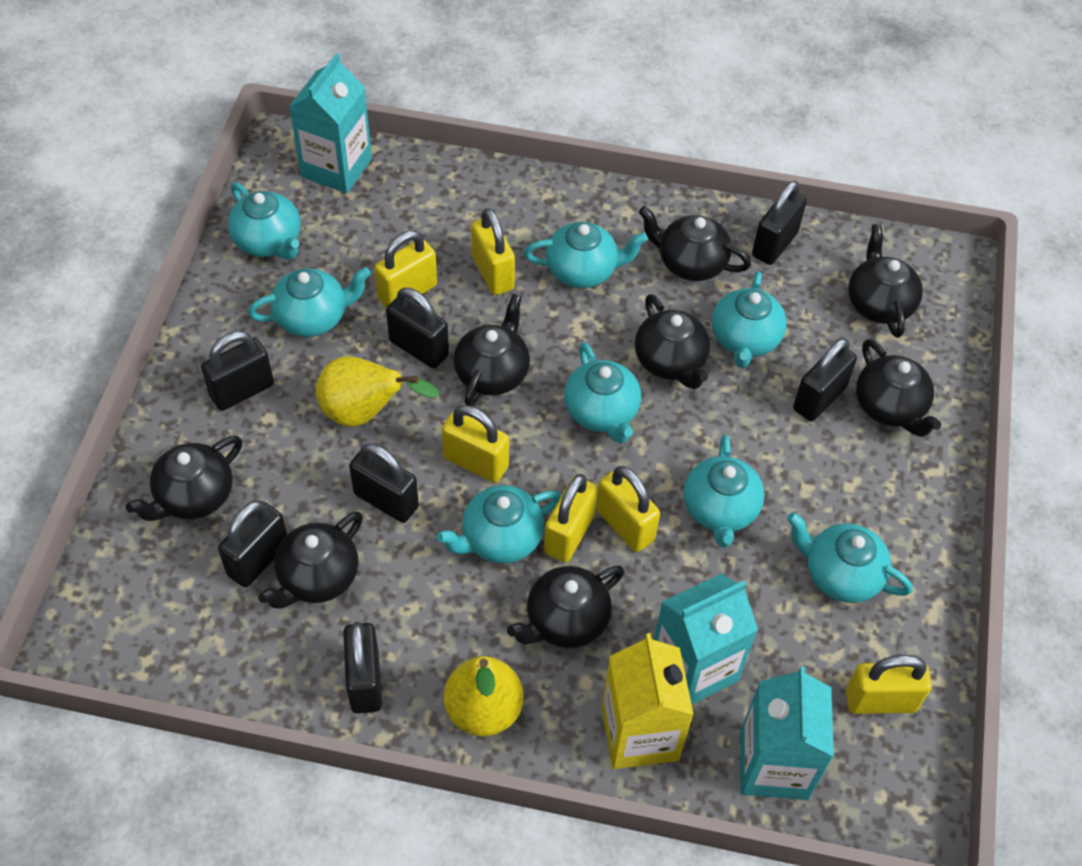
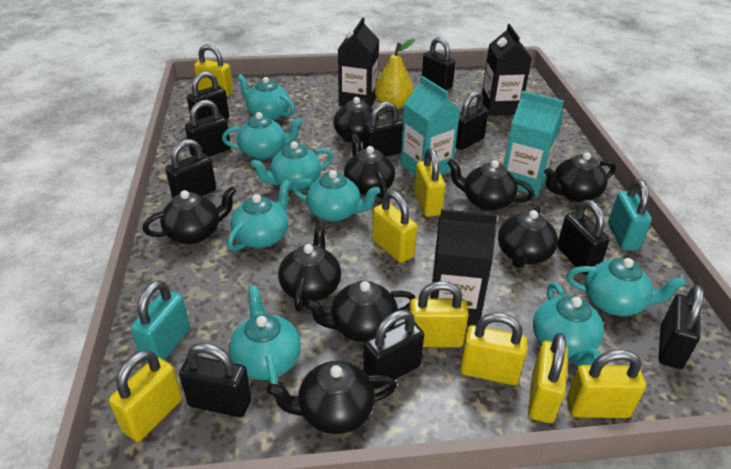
black carton: 0 -> 3
black padlock: 7 -> 10
black teapot: 8 -> 9
turquoise carton: 3 -> 2
turquoise padlock: 0 -> 2
yellow carton: 1 -> 0
yellow padlock: 6 -> 8
yellow pear: 2 -> 1

